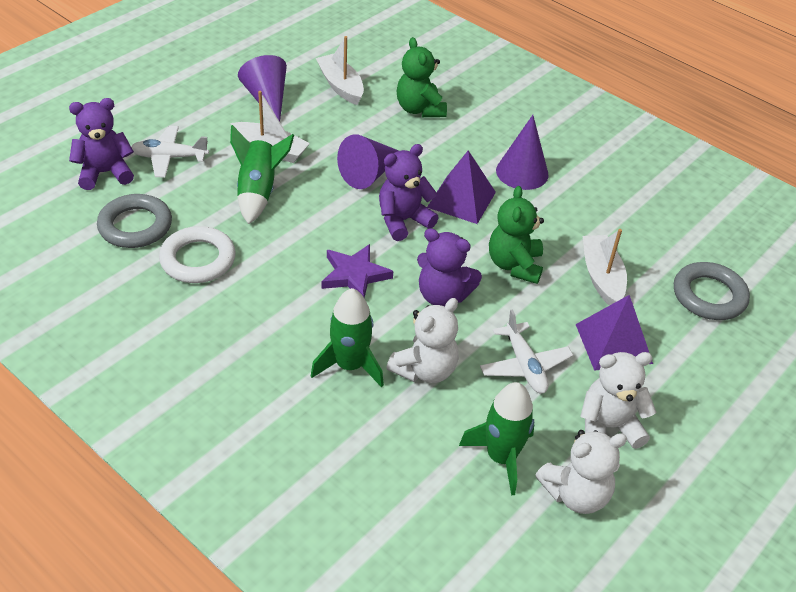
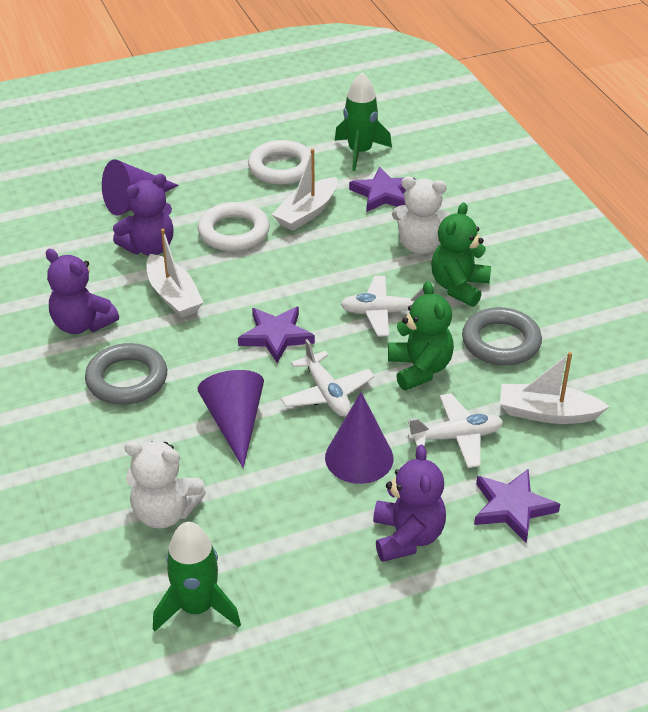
green rocket: 3 -> 2
purple pyramid: 2 -> 0
purple star: 1 -> 3
white plane: 2 -> 3
white ring: 1 -> 2
white teddy bear: 3 -> 2

